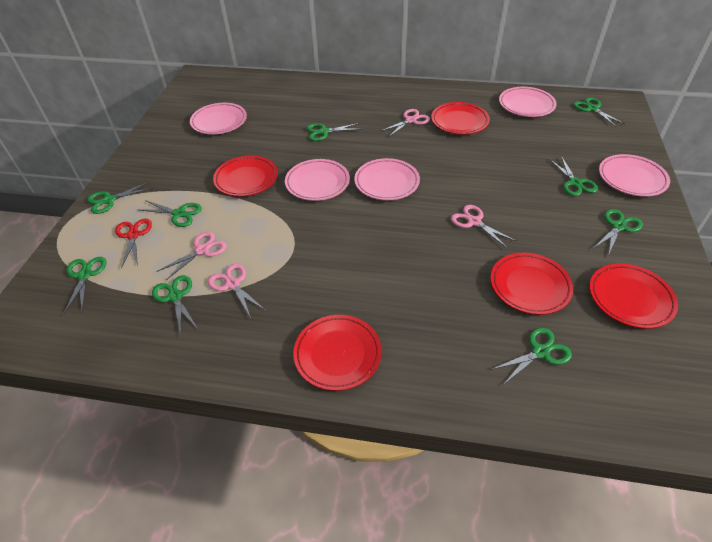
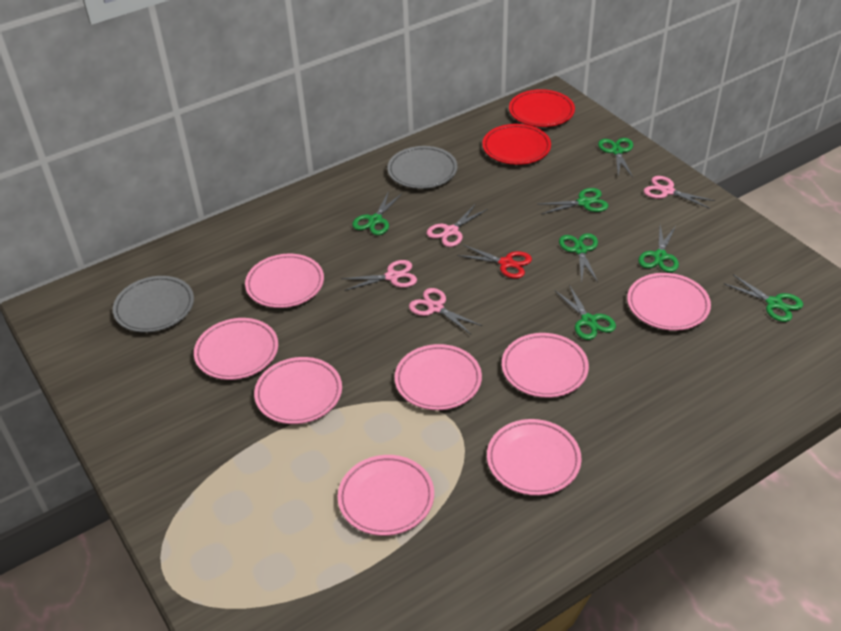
green scissors: 9 -> 7
grey plate: 0 -> 2
pink plate: 5 -> 8
red plate: 5 -> 2

